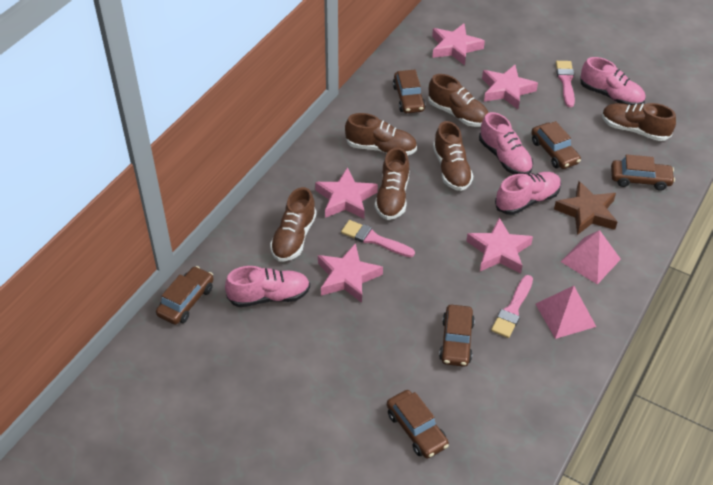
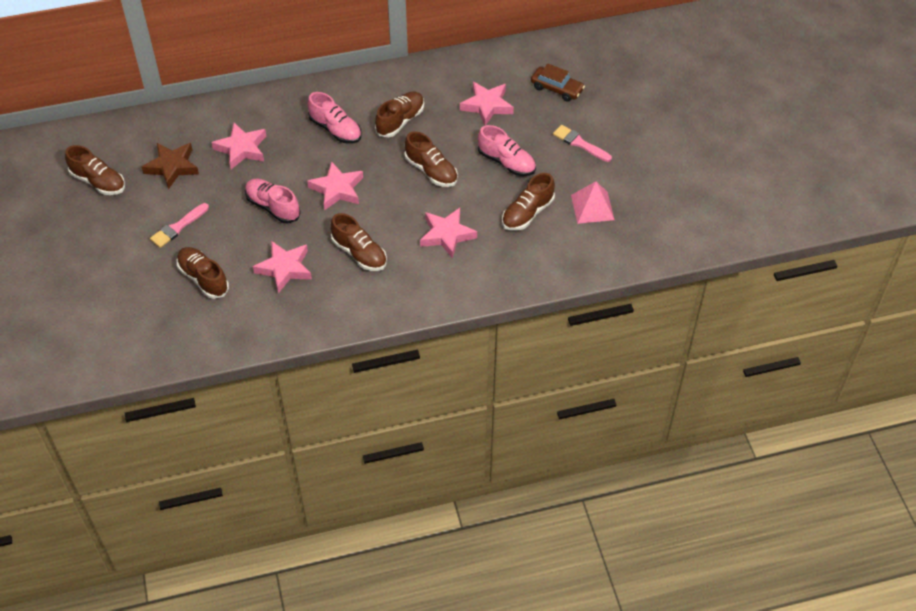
brown car: 6 -> 1
pink brush: 3 -> 2
pink pyramid: 2 -> 1
pink shoe: 4 -> 3

